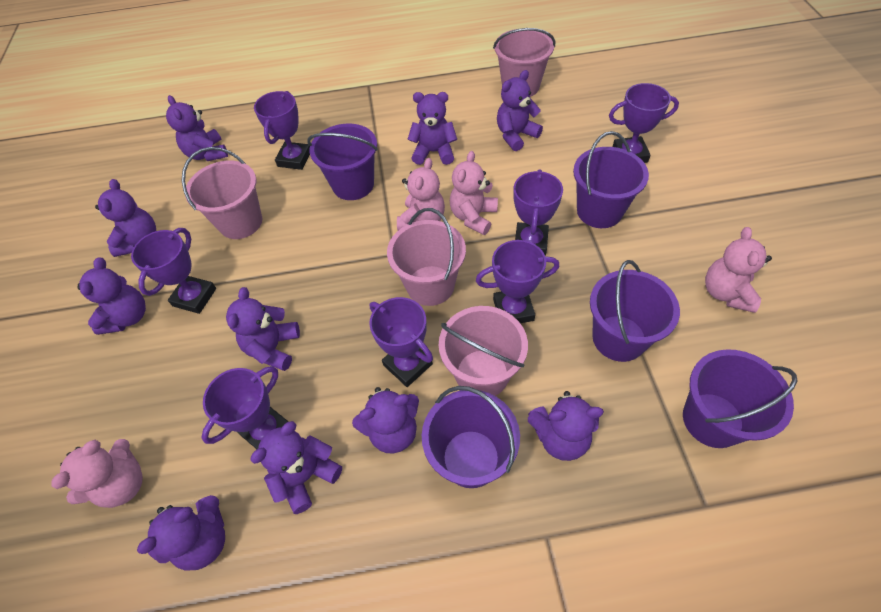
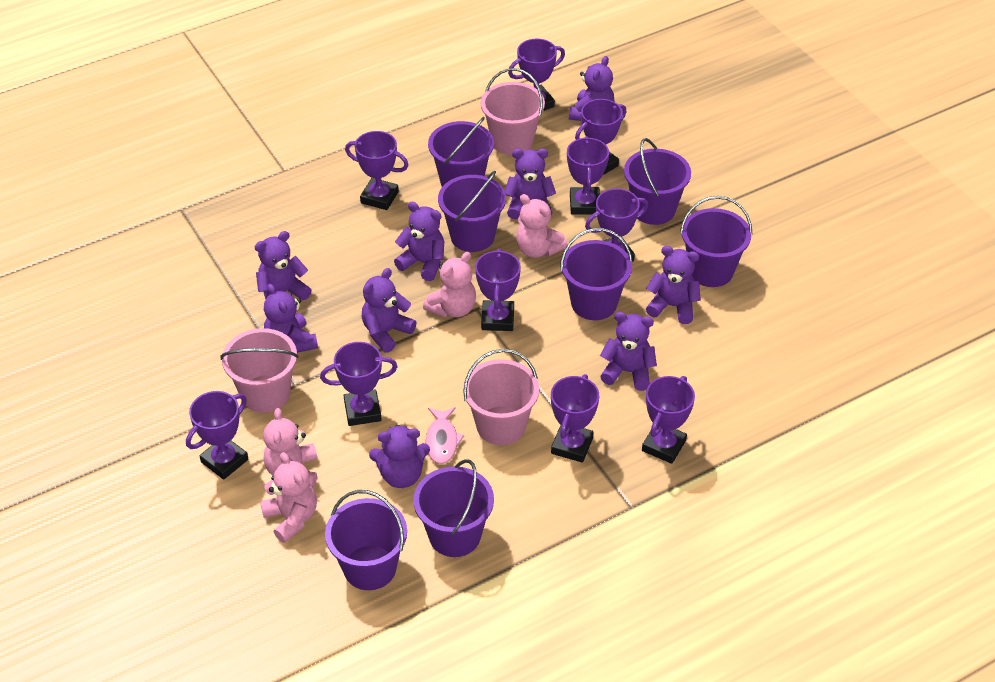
pink bucket: 4 -> 3
pink fish: 0 -> 1
purple bucket: 5 -> 7
purple teddy bear: 10 -> 9
purple trophy: 7 -> 10

